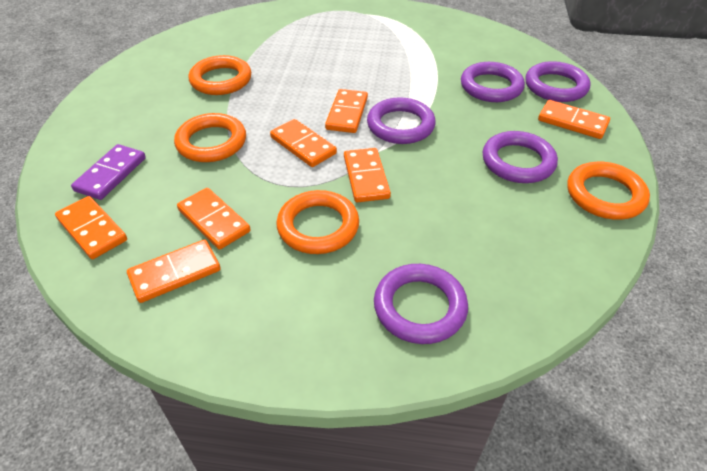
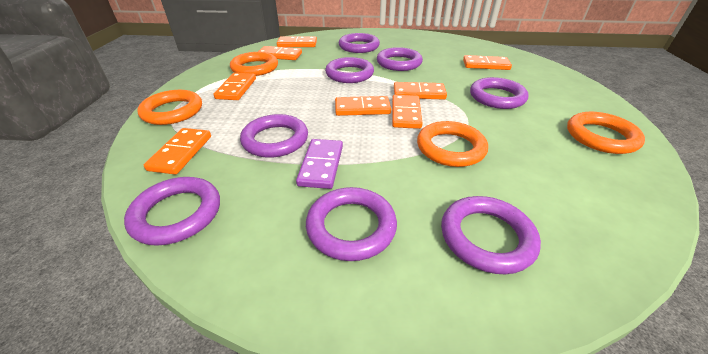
orange domino: 7 -> 8
purple ring: 5 -> 8

